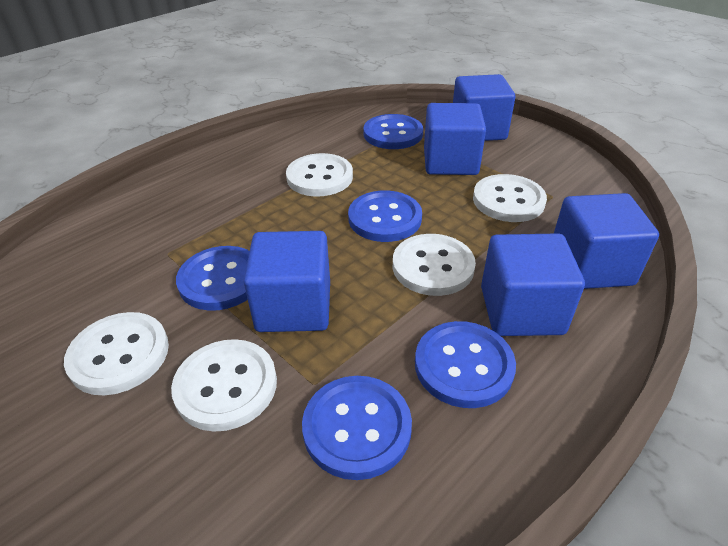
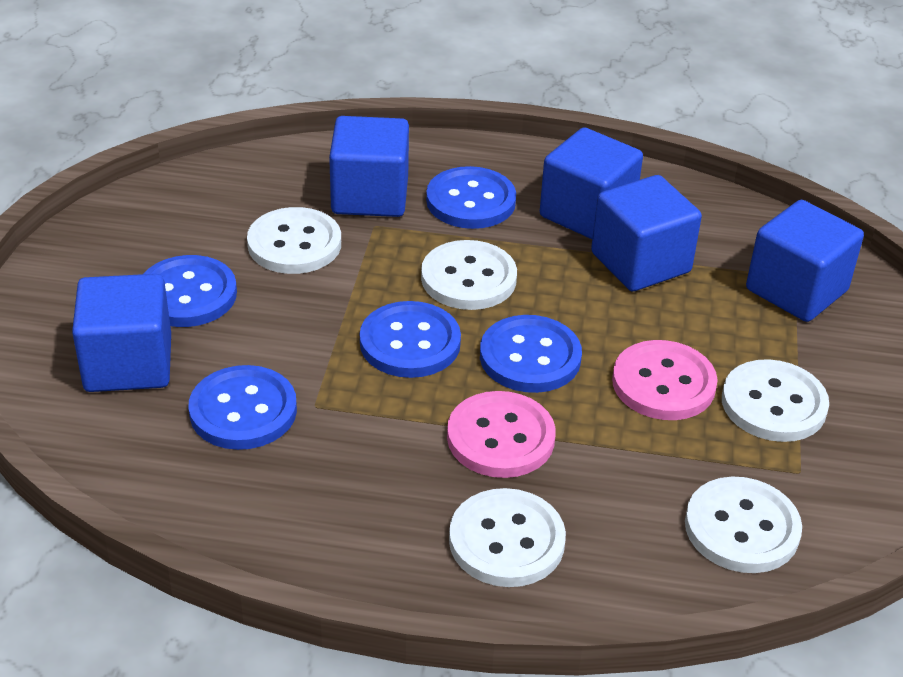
pink button: 0 -> 2

